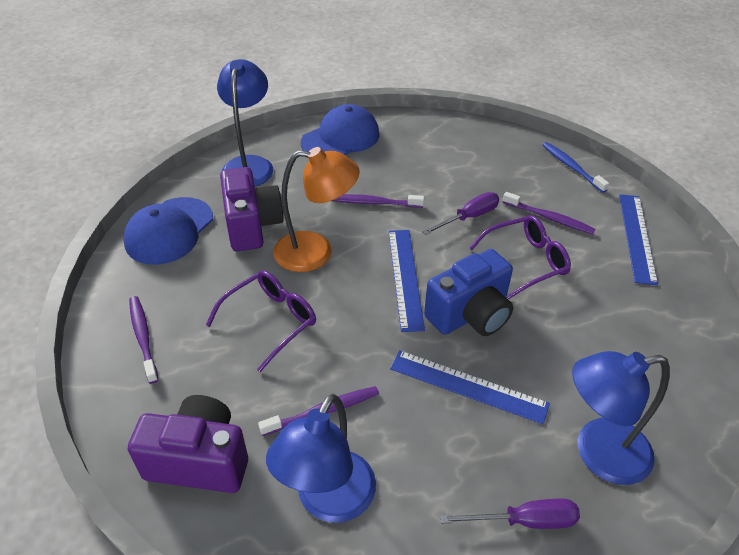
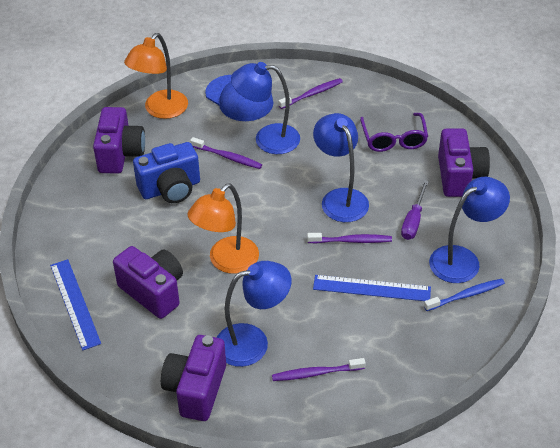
blue cap: 2 -> 1
blue lamp: 3 -> 4
blue ruler: 3 -> 2
orange lamp: 1 -> 2
purple camera: 2 -> 4
purple glasses: 2 -> 1
purple screwdriver: 2 -> 1

